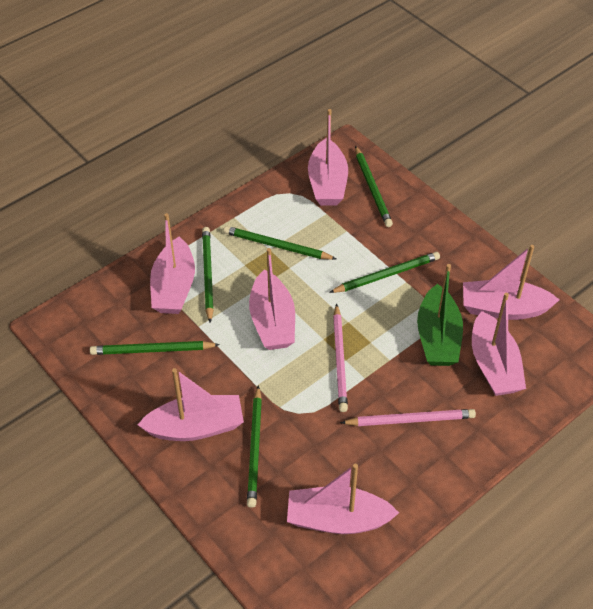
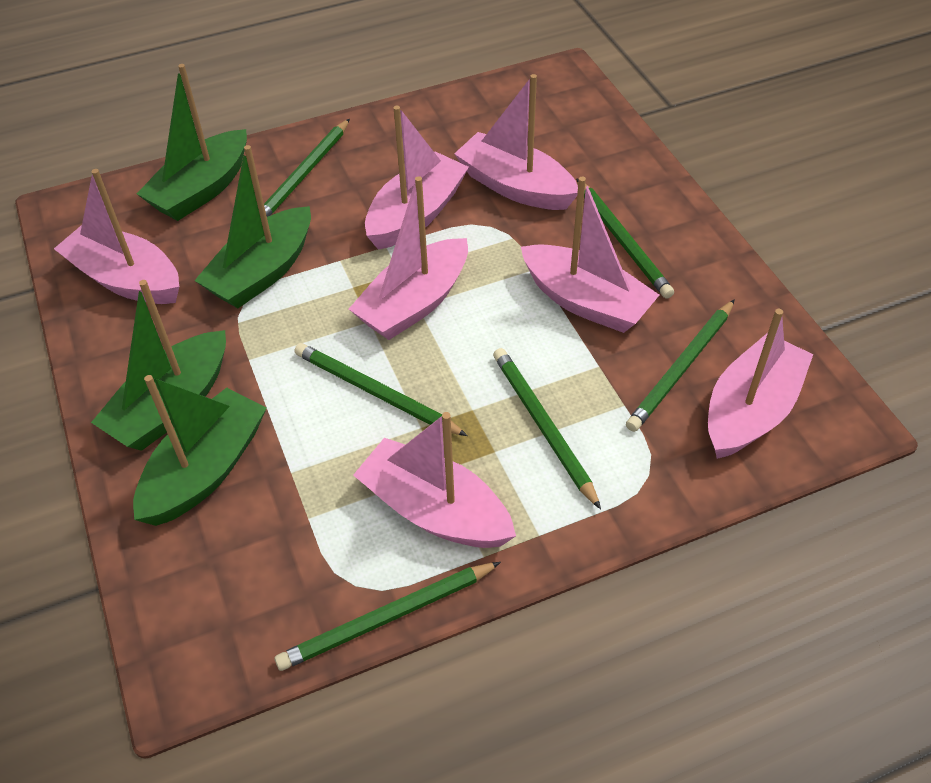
green boat: 1 -> 4
pink pencil: 2 -> 0

